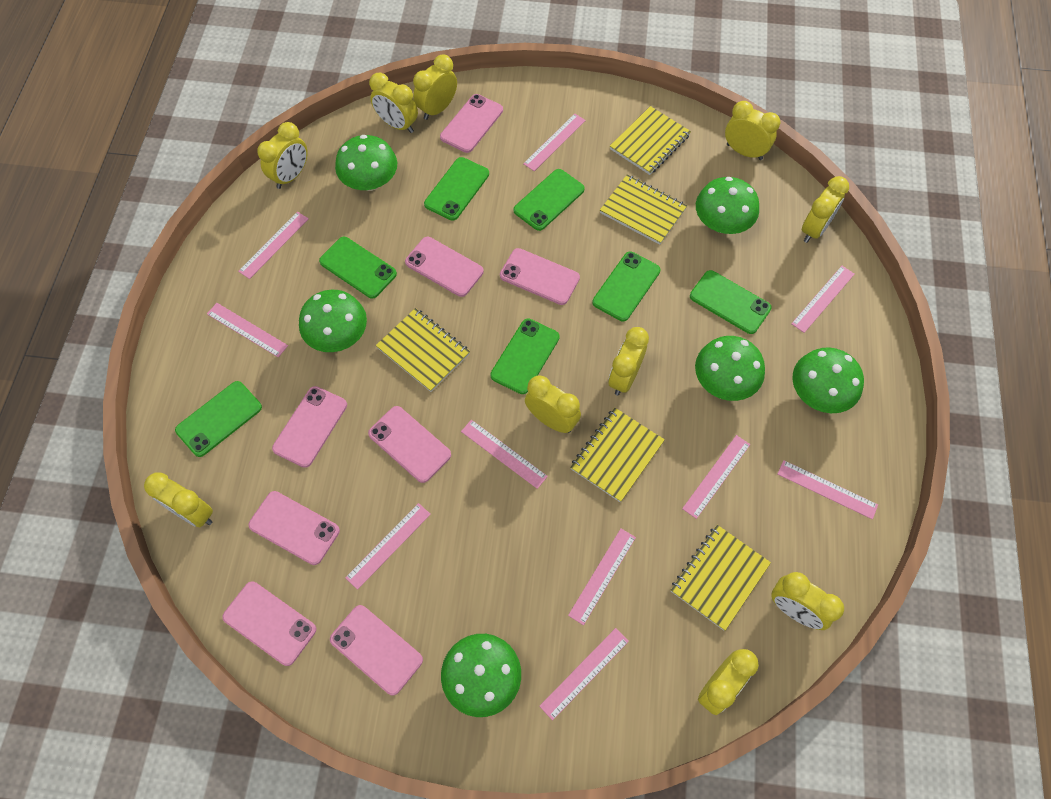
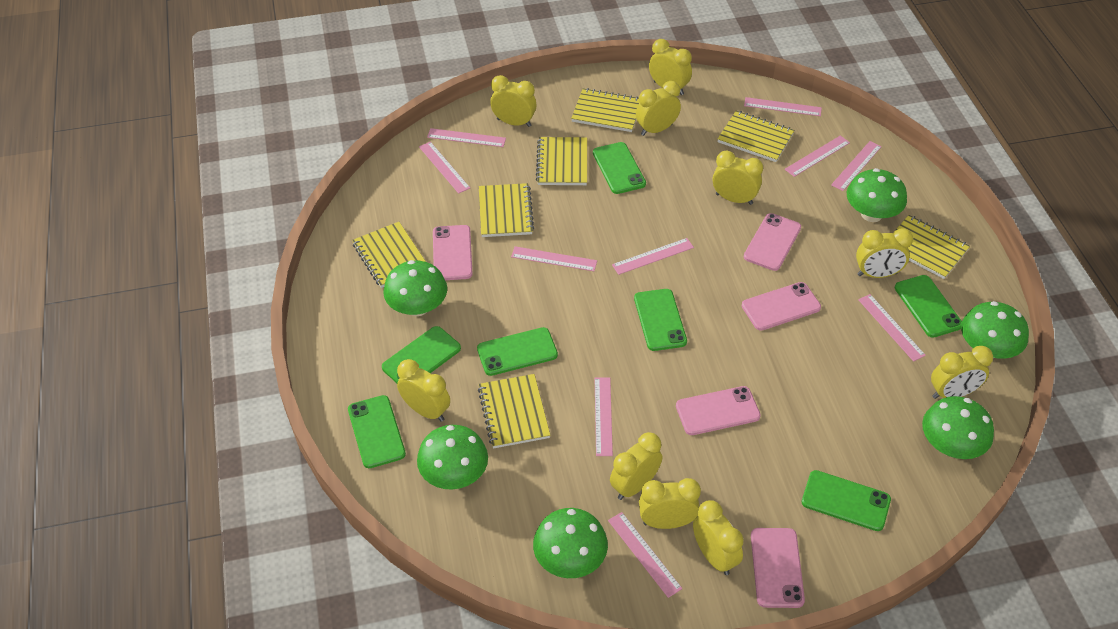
pink phone: 8 -> 5
yellow notebook: 5 -> 7

